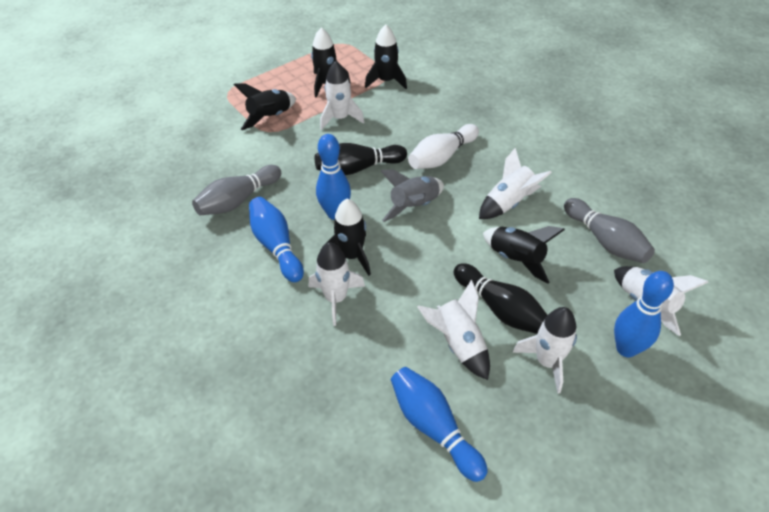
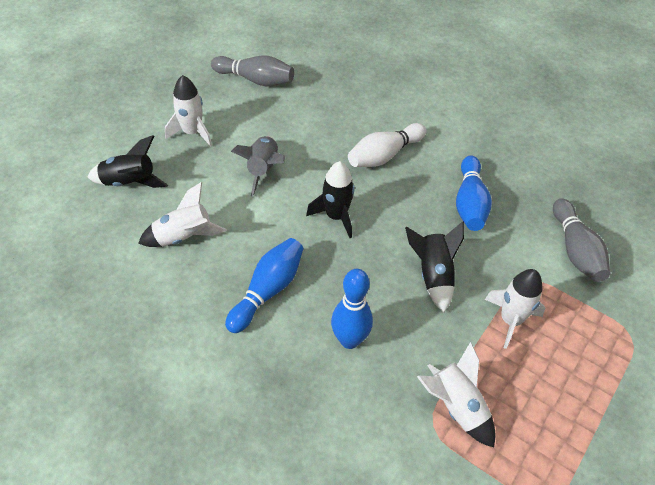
black bowling pin: 2 -> 0
black rocket: 5 -> 3
blue bowling pin: 4 -> 3
white rocket: 6 -> 4

